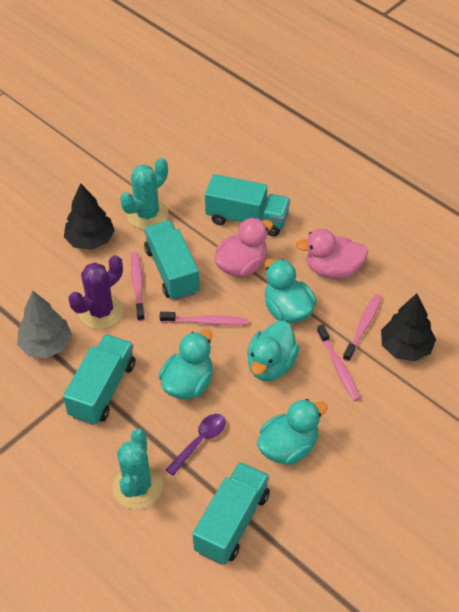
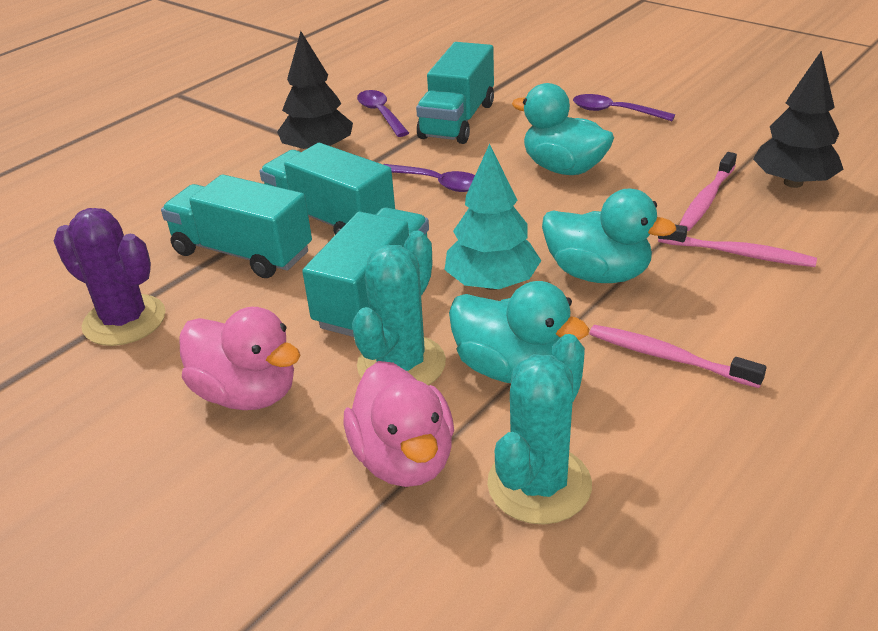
grey tree: 1 -> 0
pink toothbrush: 4 -> 3
purple spoon: 1 -> 3
turquoise duck: 4 -> 3
turquoise tree: 0 -> 1

